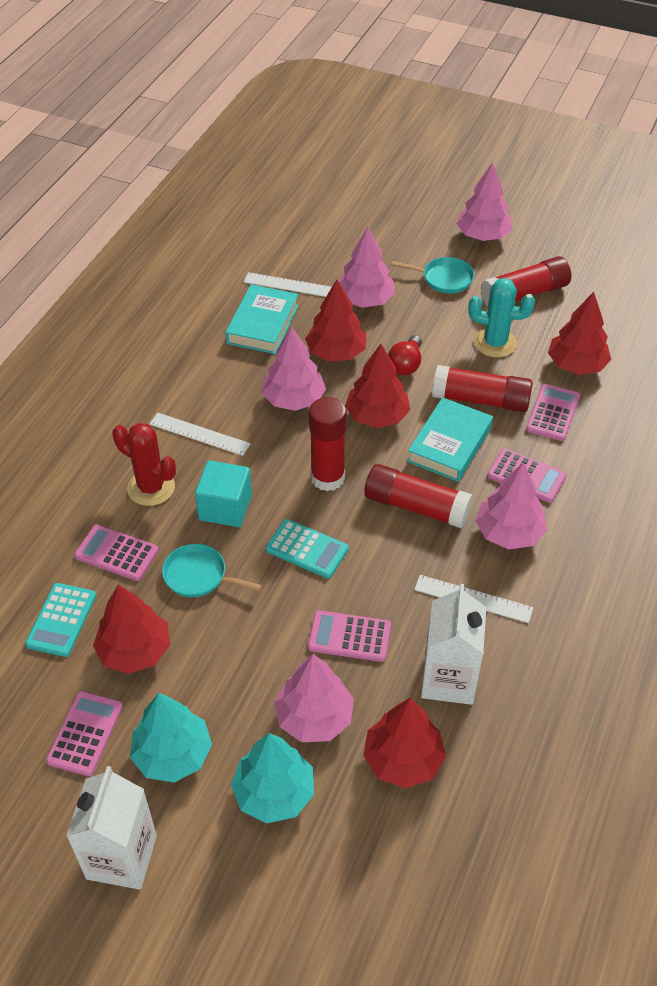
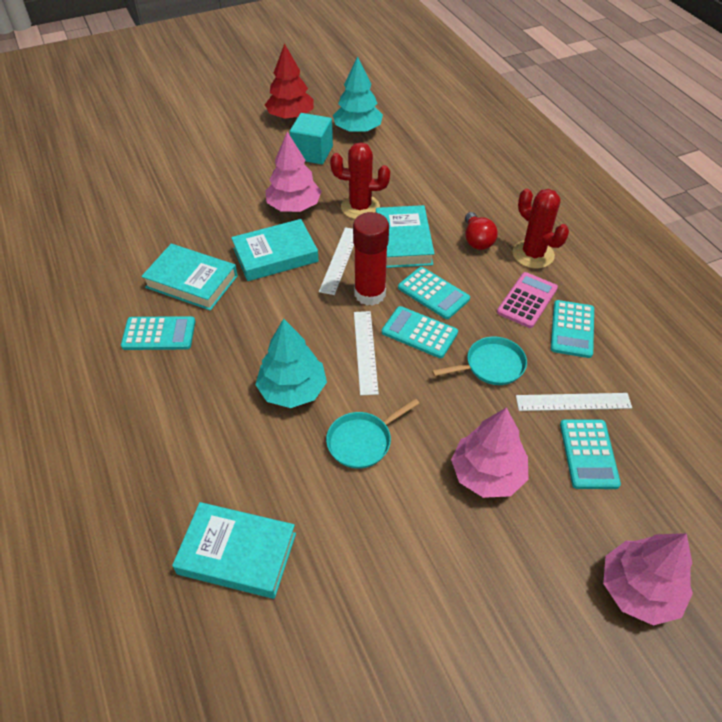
pink calculator: 5 -> 1
pink tree: 5 -> 3
red cactus: 1 -> 2
red glue stick: 4 -> 1
red tree: 5 -> 1
turquoise book: 2 -> 4
turquoise cactus: 1 -> 0
turquoise calculator: 2 -> 5
white carton: 2 -> 0

